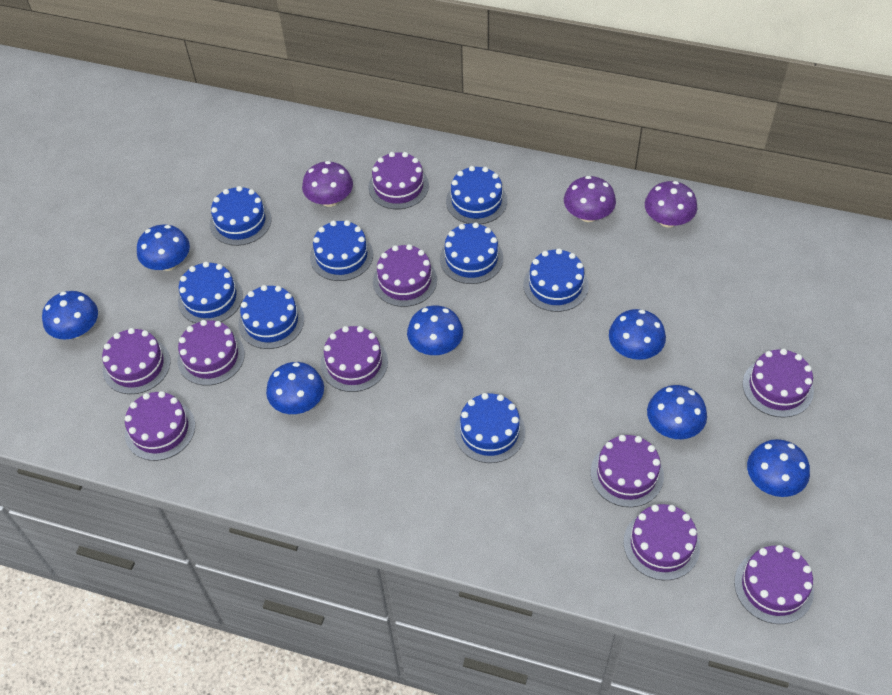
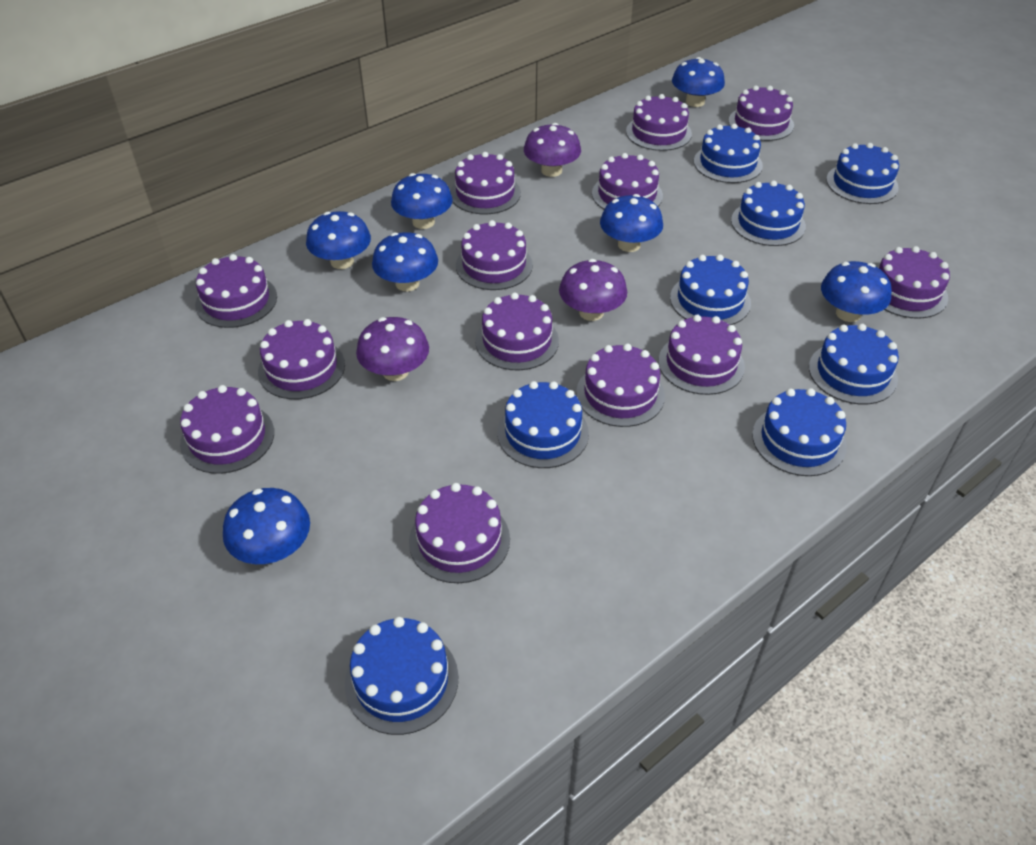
purple cake: 10 -> 13

